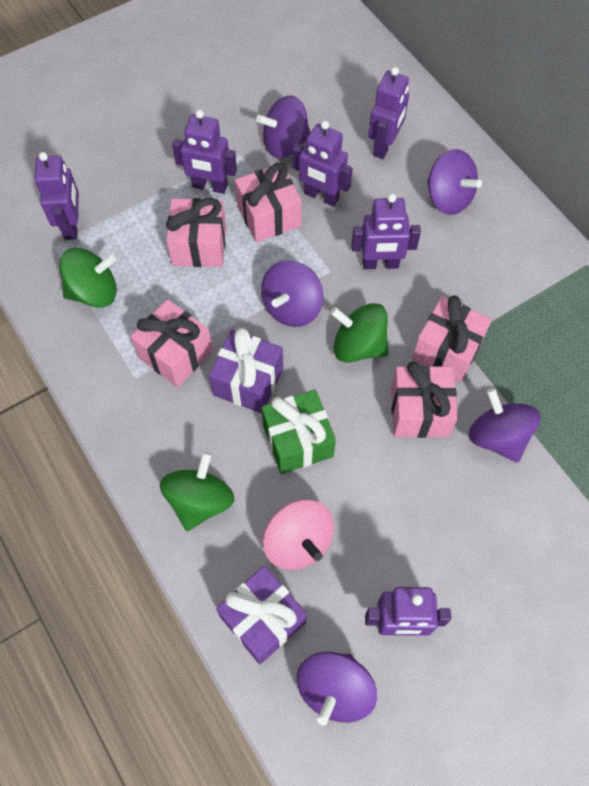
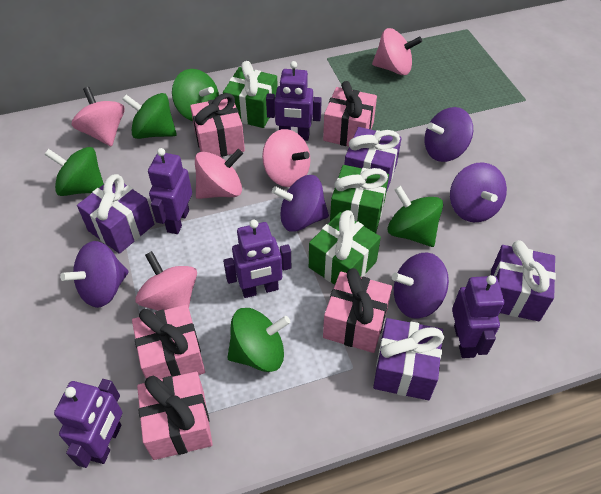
green gift: 1 -> 3
green spinning top: 3 -> 5
pink spinning top: 1 -> 5
purple gift: 2 -> 4
purple robot: 6 -> 5

